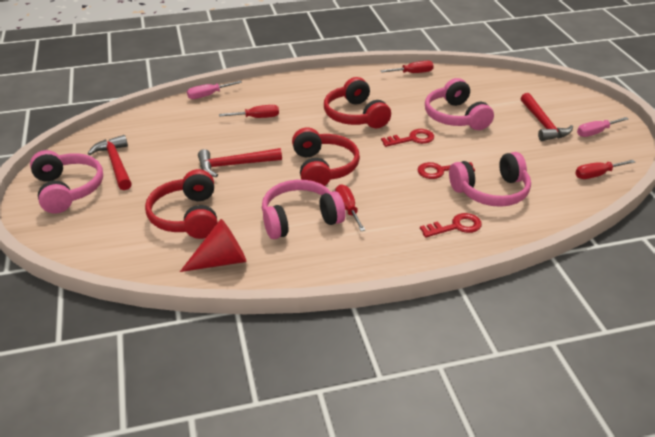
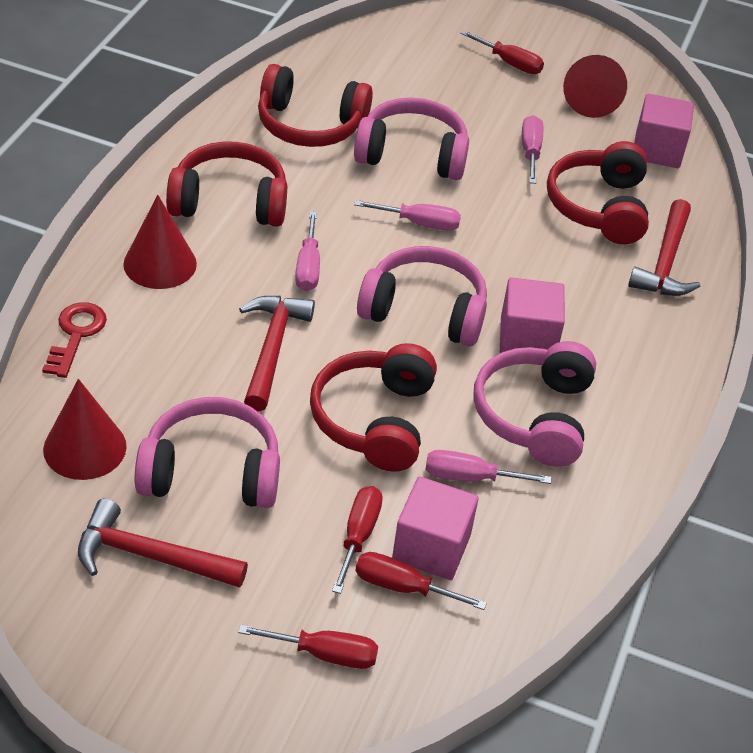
pink cube: 0 -> 3
pink screwdriver: 2 -> 4
red cone: 1 -> 3
red headphones: 3 -> 4
red key: 3 -> 1

